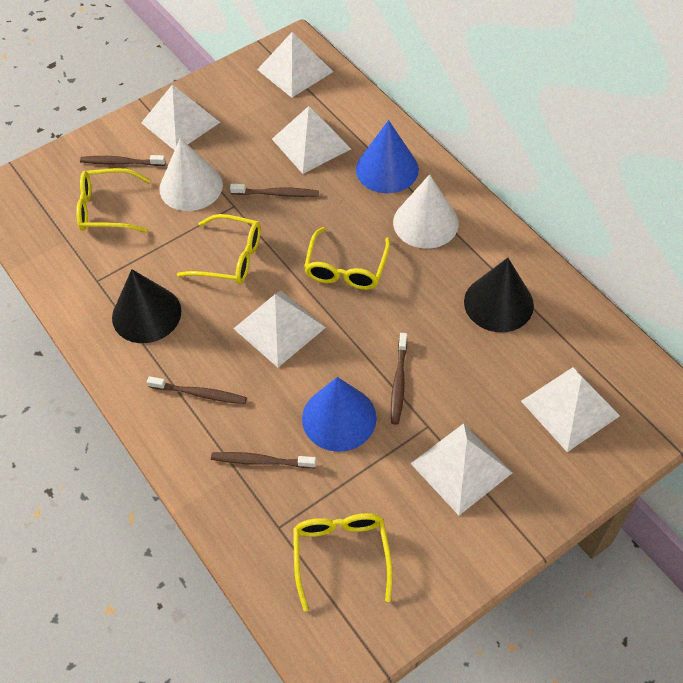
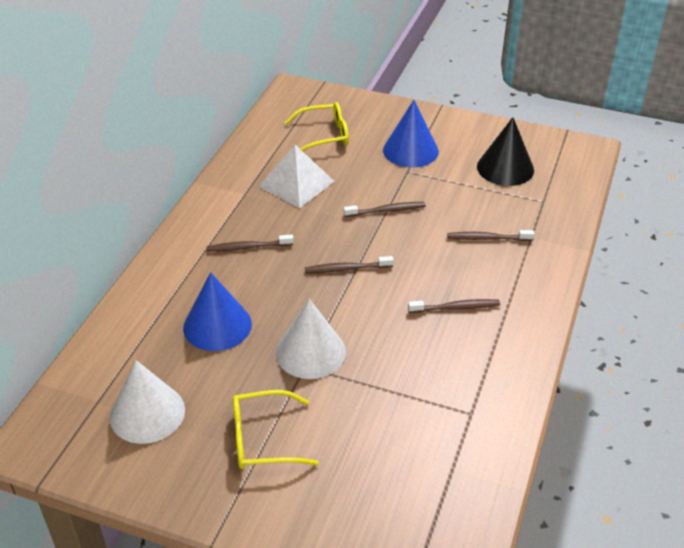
black cone: 2 -> 1
white pyramid: 6 -> 1
yellow glasses: 4 -> 2

